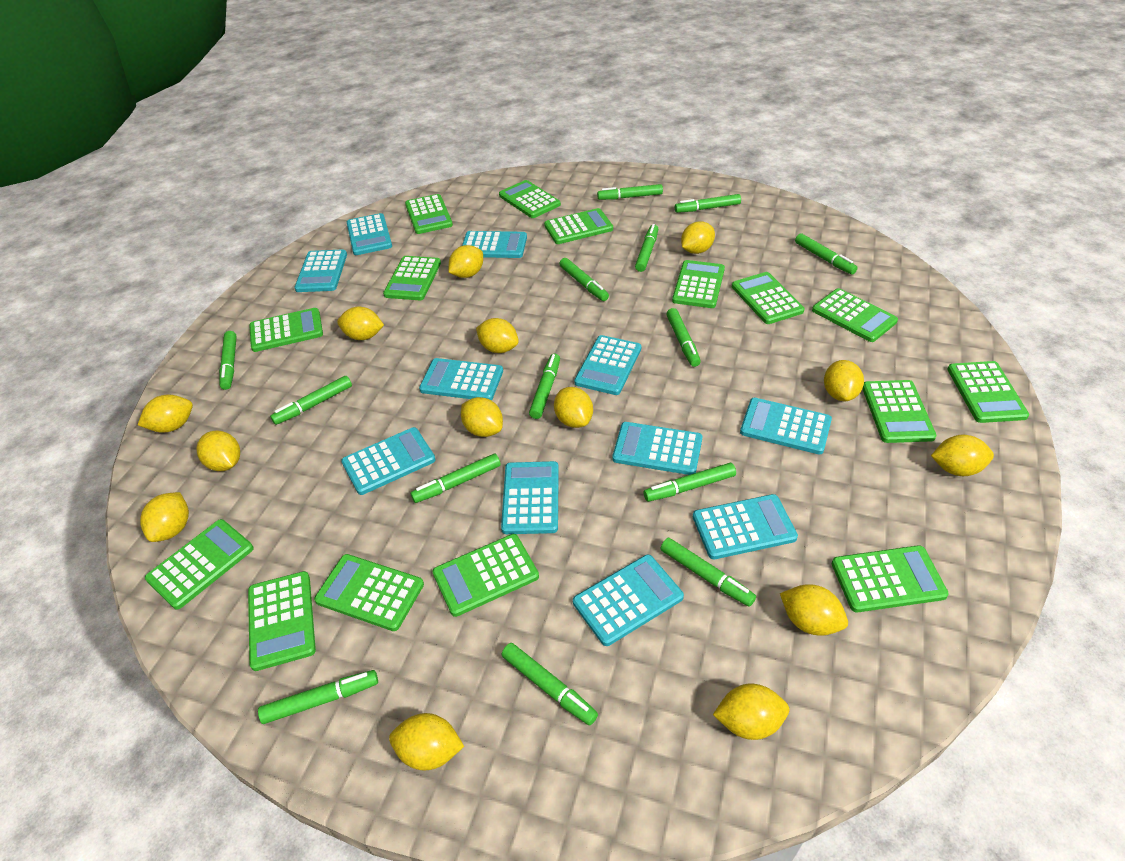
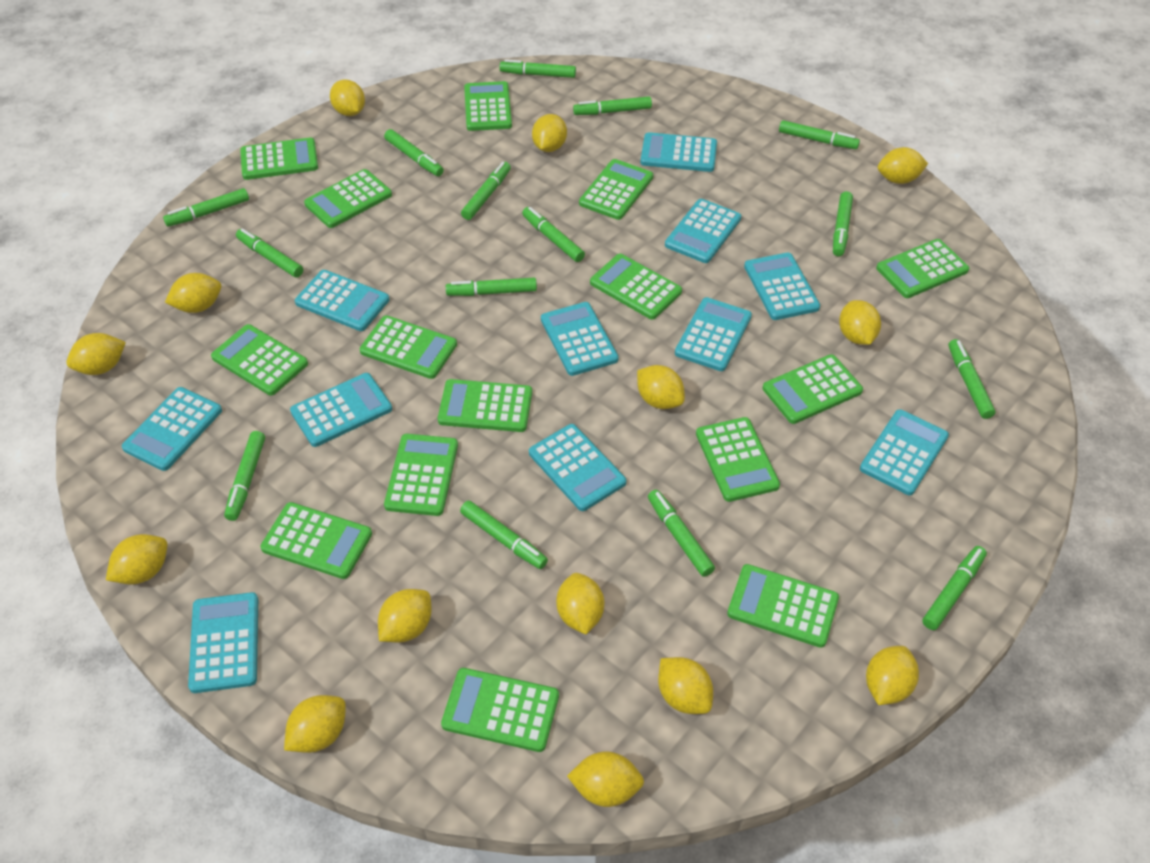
green marker: 14 -> 15

